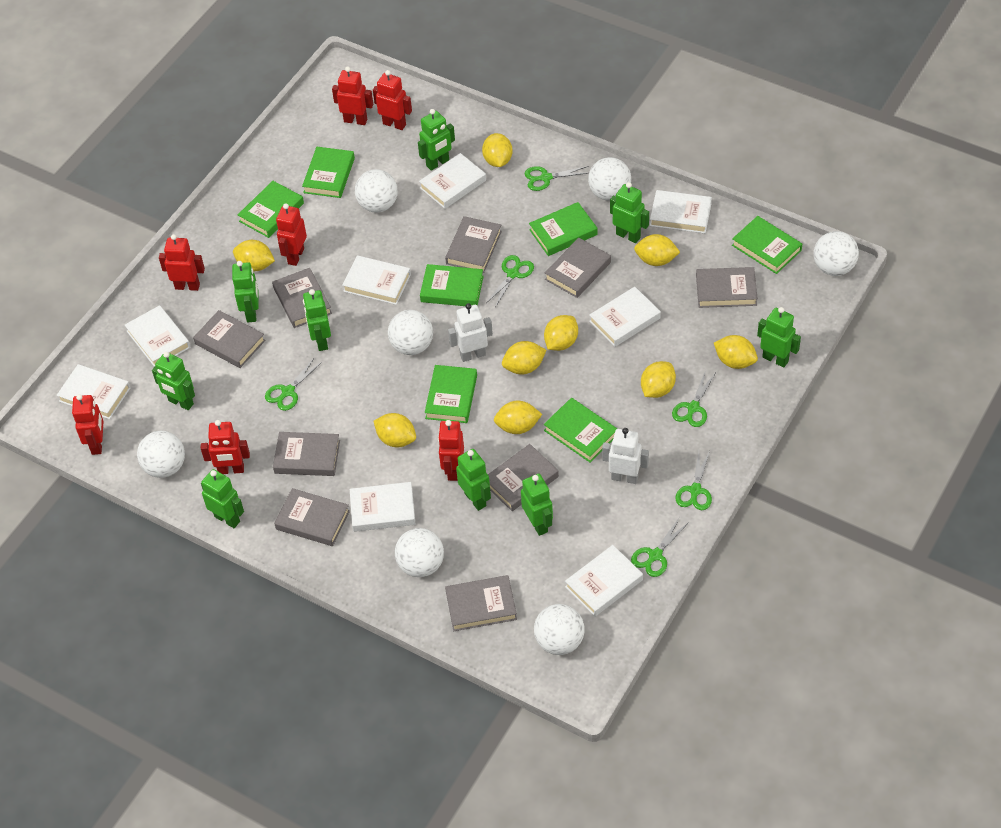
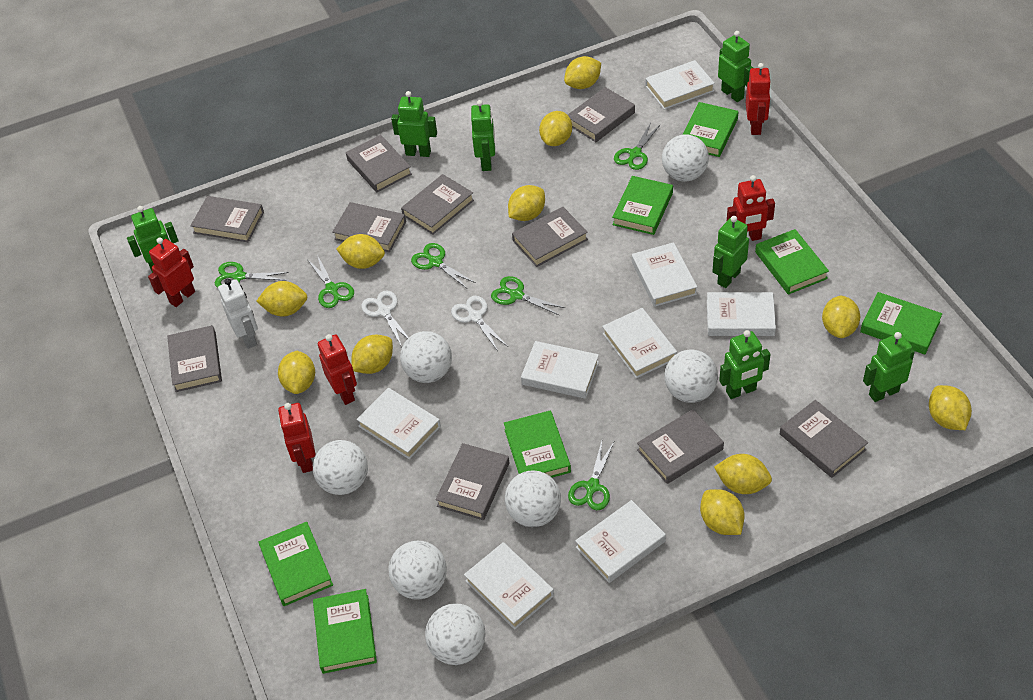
green robot: 9 -> 7
grey book: 9 -> 10
red robot: 7 -> 5
white robot: 2 -> 1
white scissors: 0 -> 2
yellow lemon: 9 -> 11

